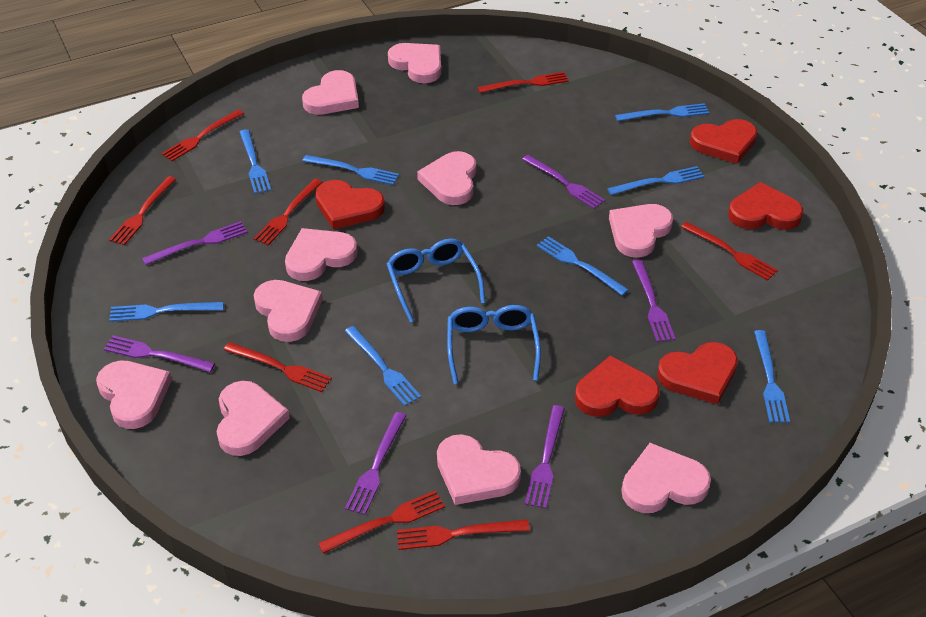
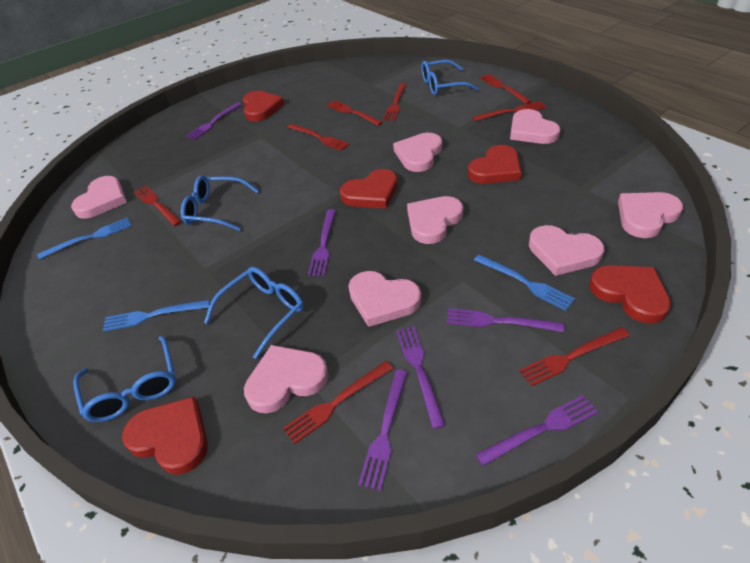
blue fork: 8 -> 3
blue glasses: 2 -> 4
pink heart: 10 -> 8

